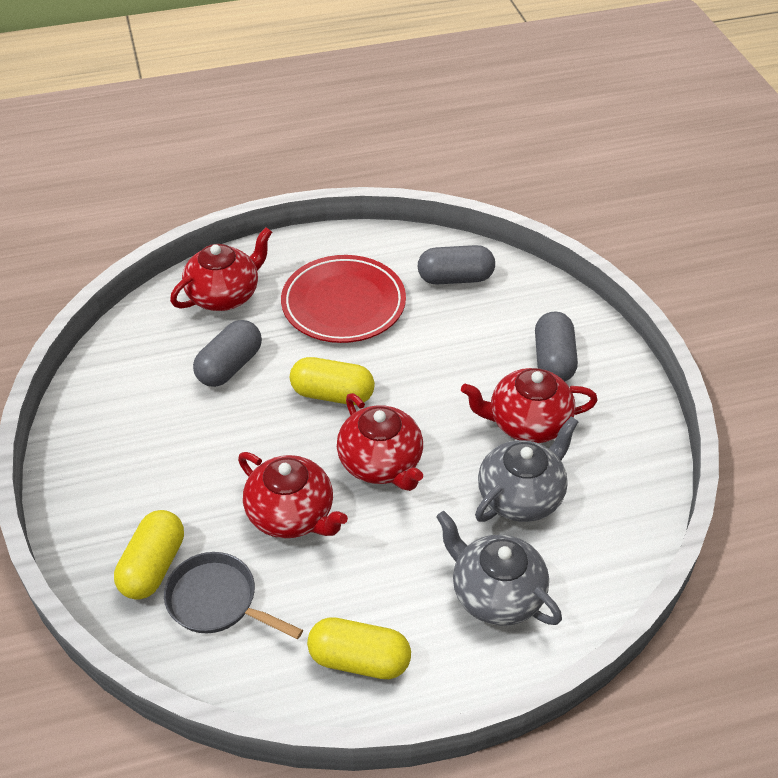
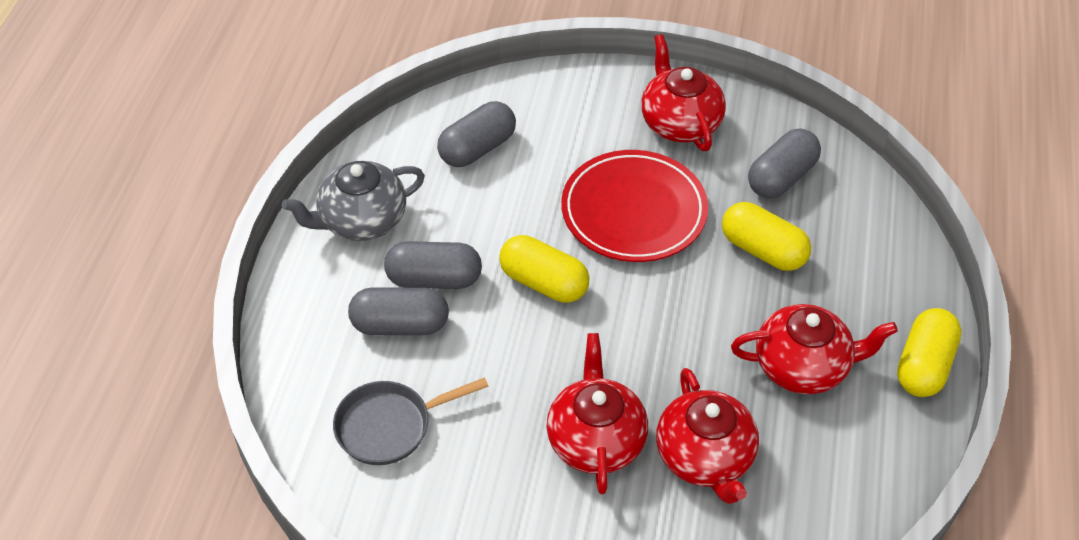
grey capsule: 3 -> 4
grey teapot: 2 -> 1

